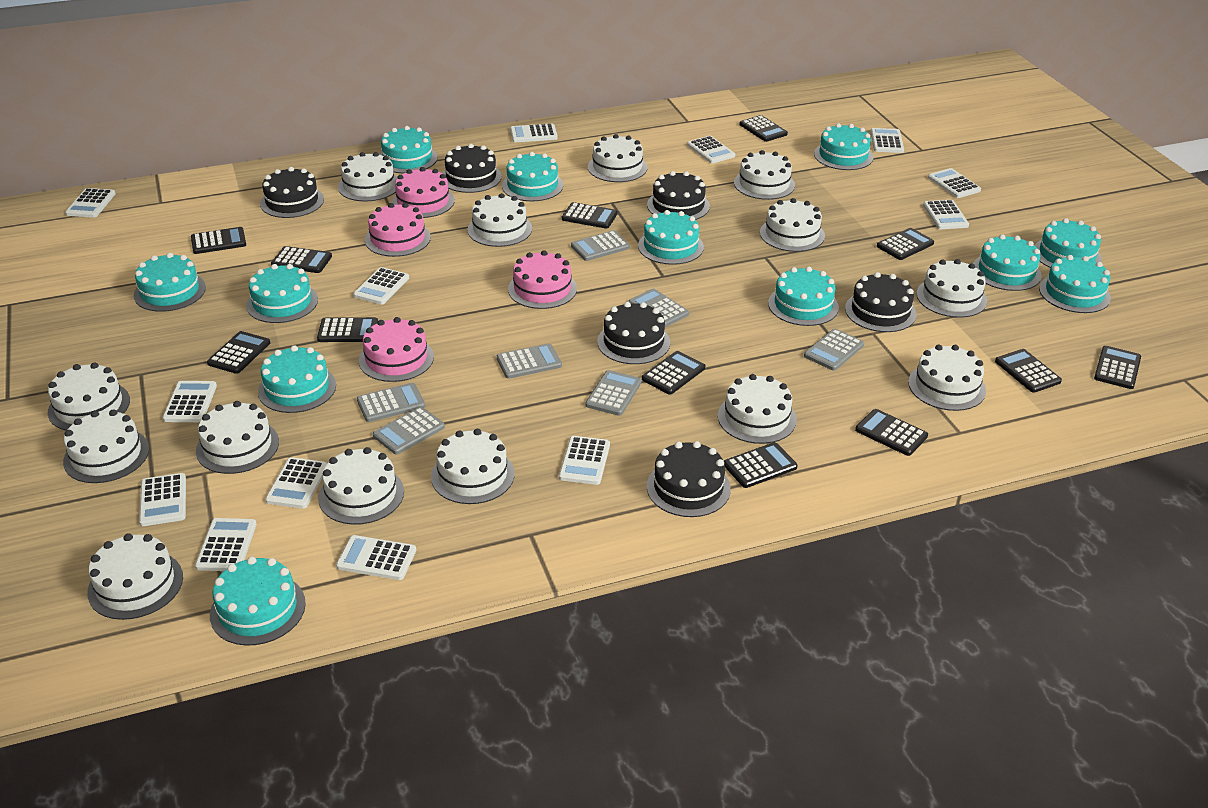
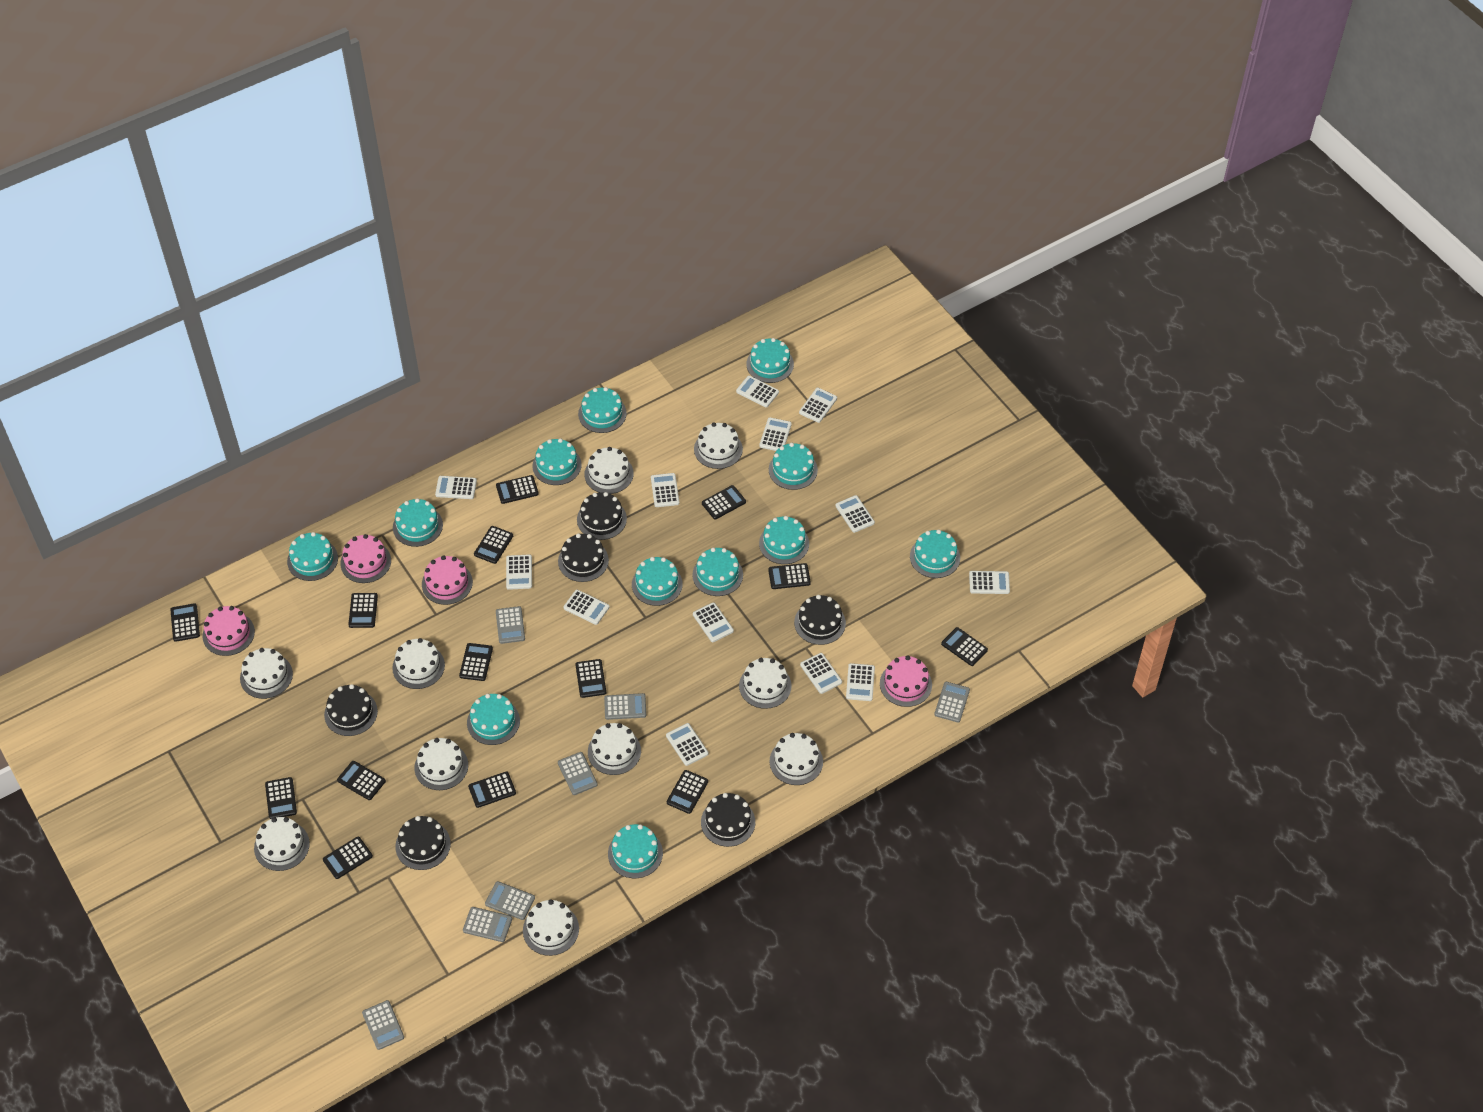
black calculator: 12 -> 14
white cake: 14 -> 10

